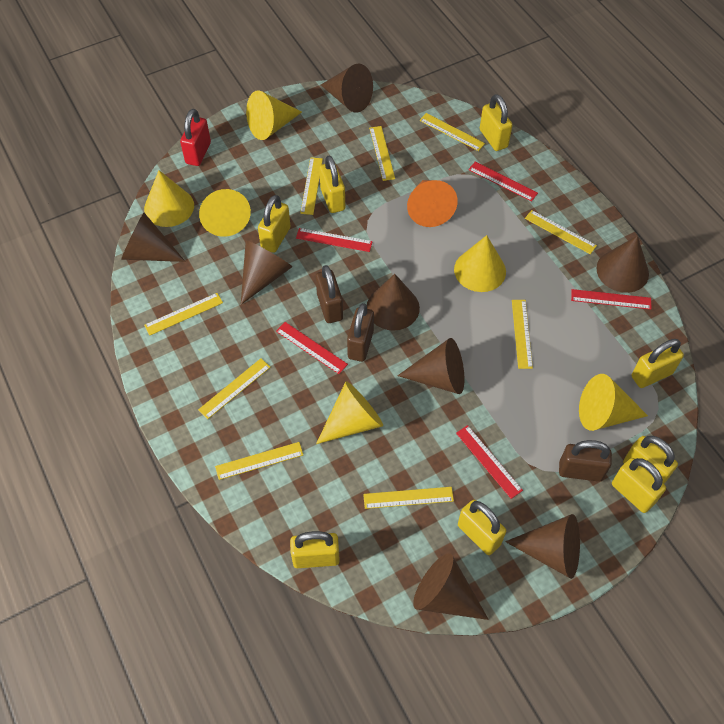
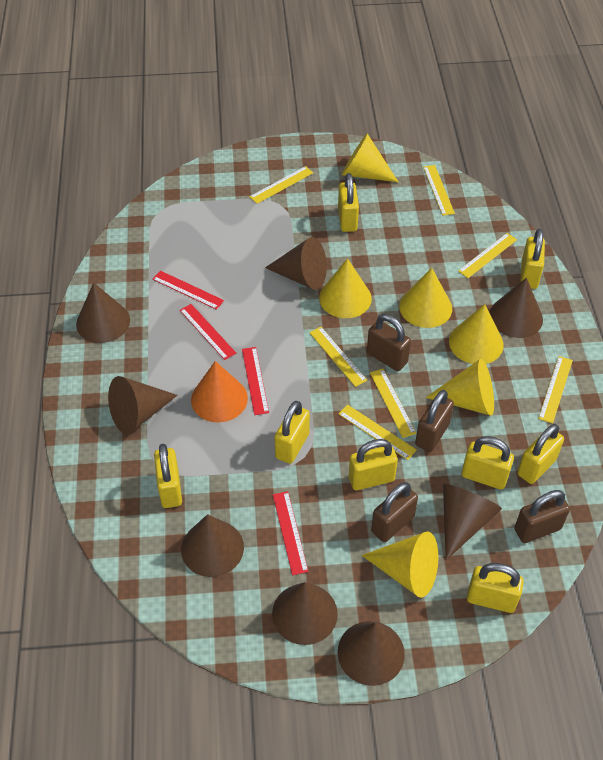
brown padlock: 3 -> 4
red padlock: 1 -> 0
red ruler: 5 -> 4
yellow ruler: 9 -> 7

